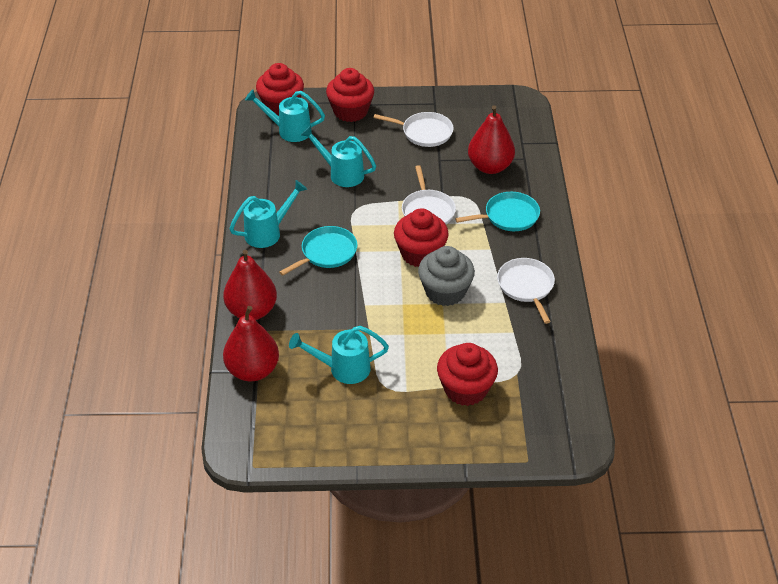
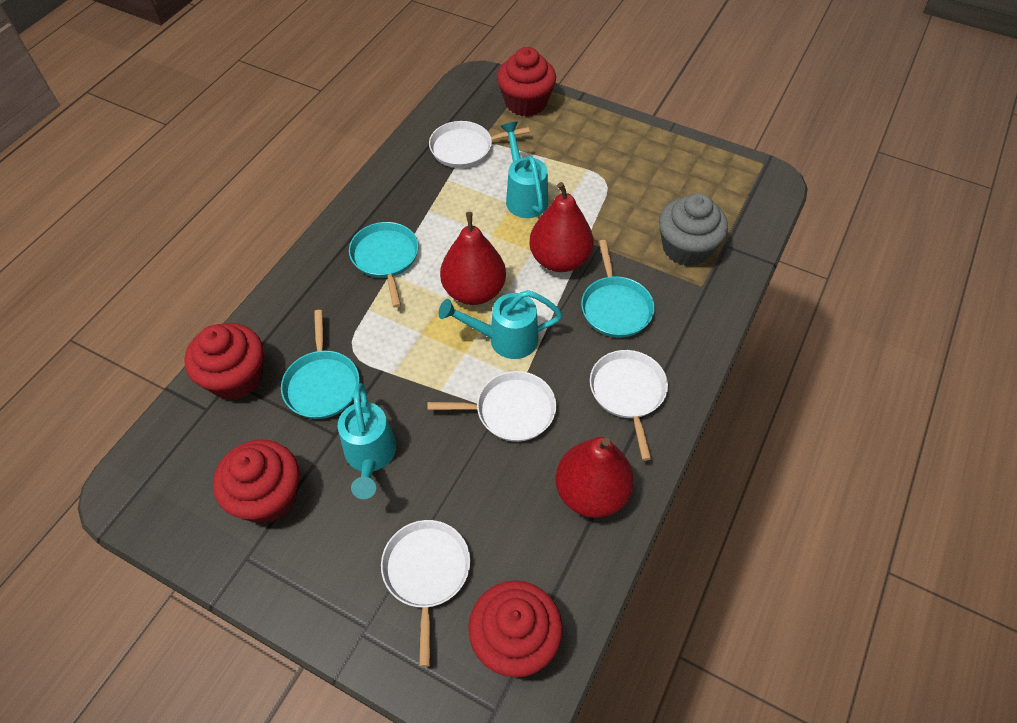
turquoise pan: 2 -> 3
turquoise watering can: 4 -> 3
white pan: 3 -> 4

